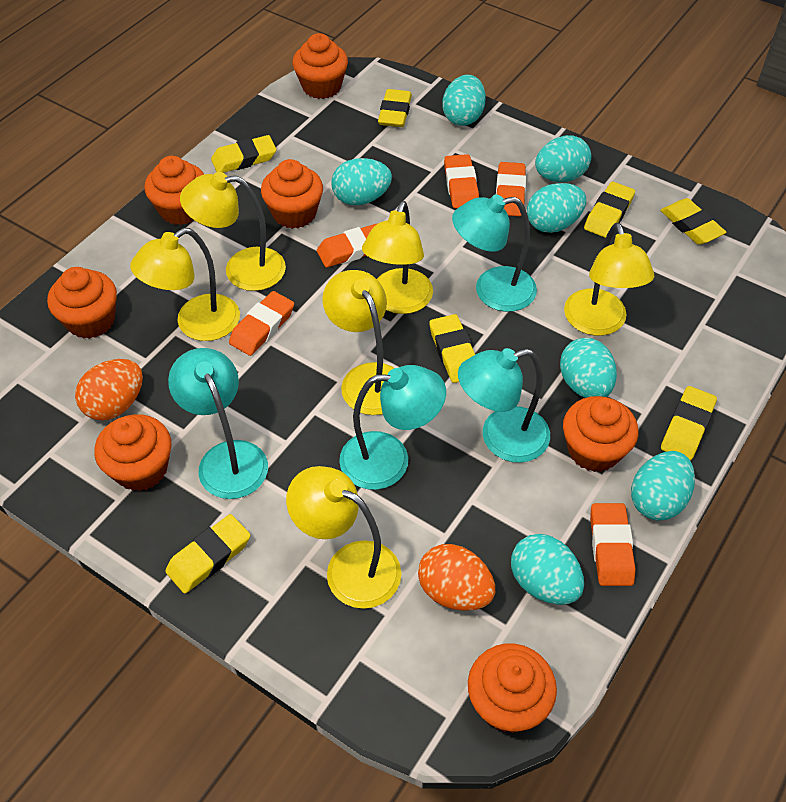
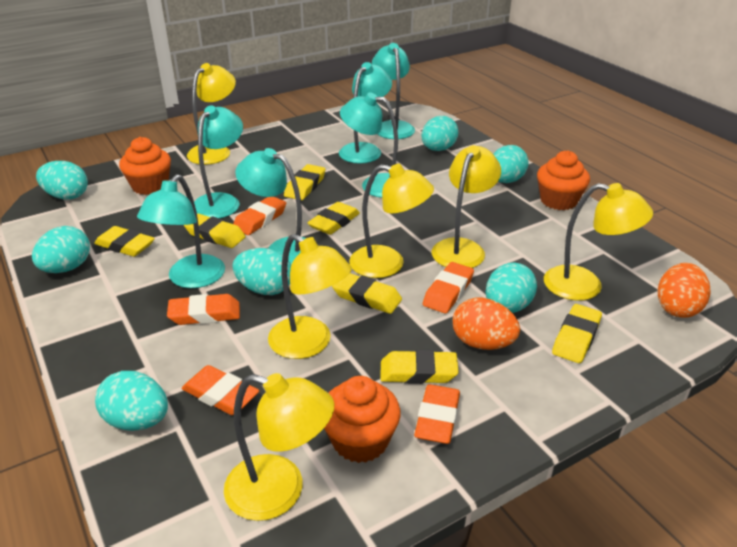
orange cupcake: 7 -> 3
turquoise lamp: 4 -> 6

